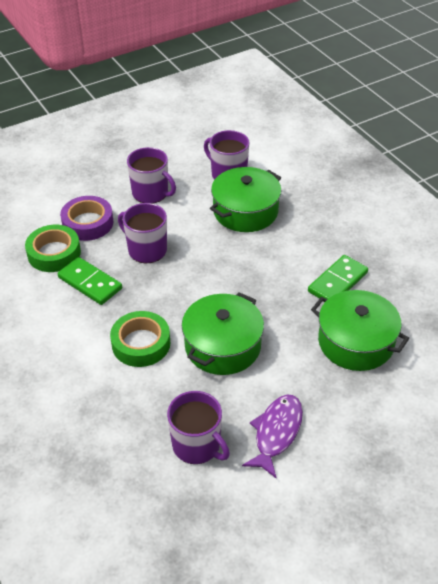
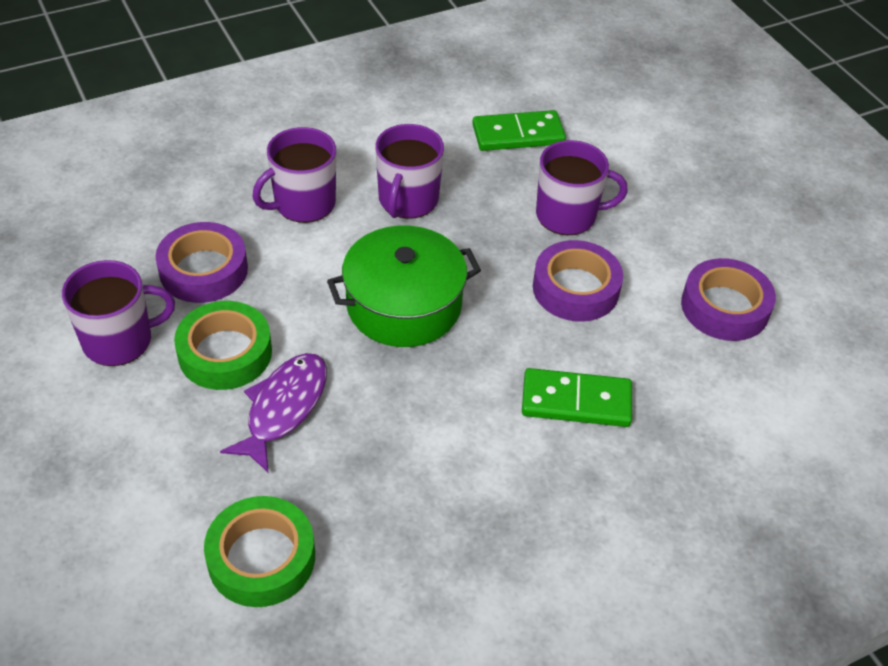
green pot: 3 -> 1
purple tape: 1 -> 3

